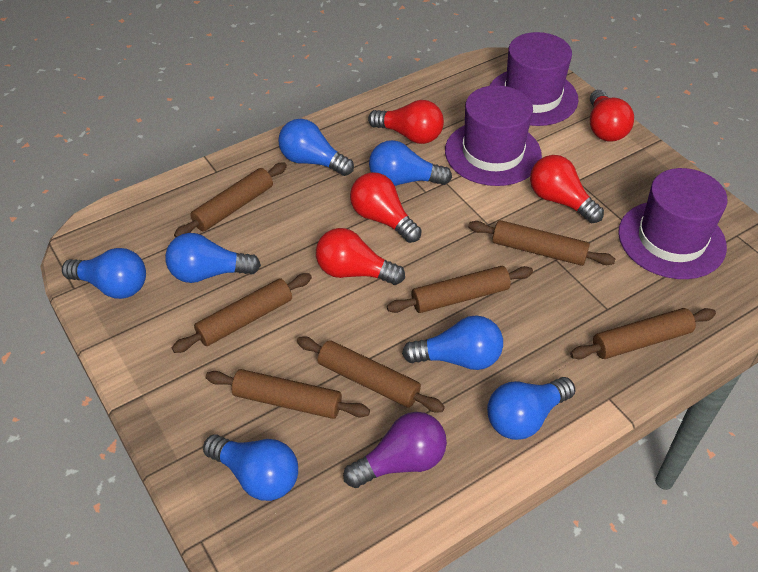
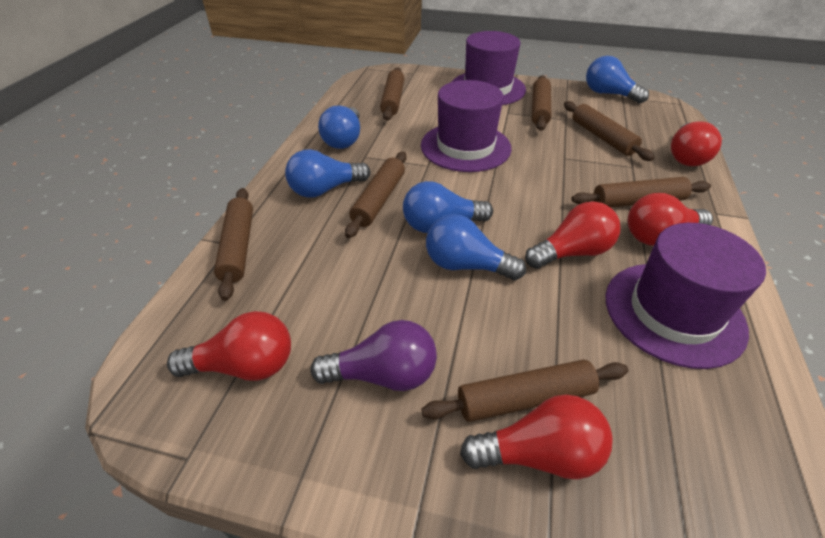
blue light bulb: 7 -> 5

